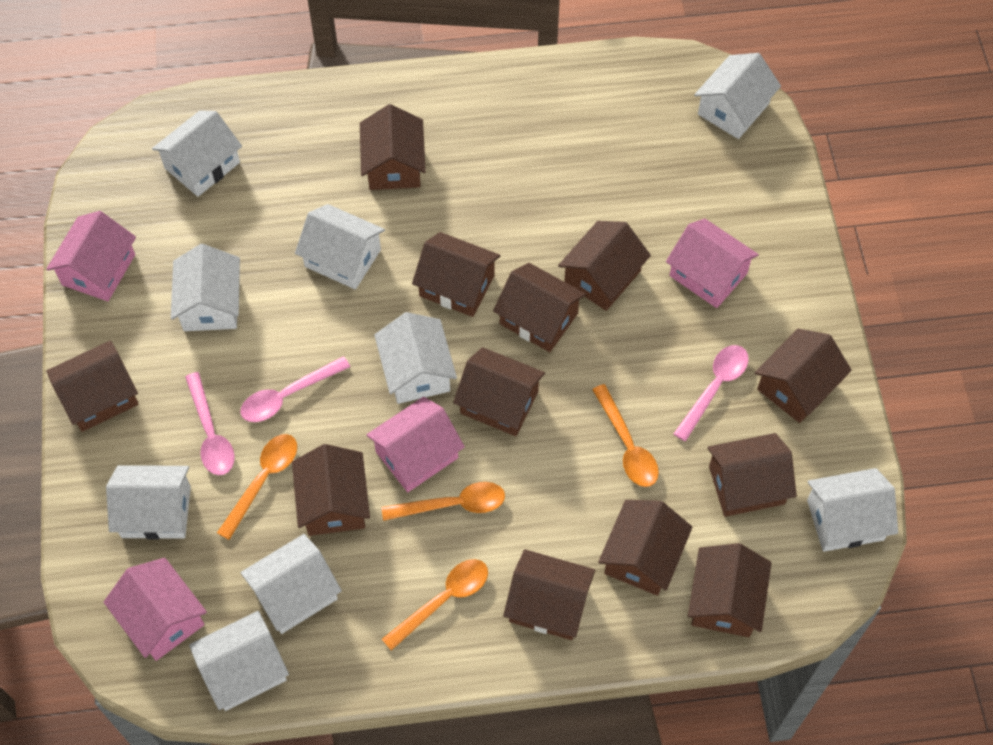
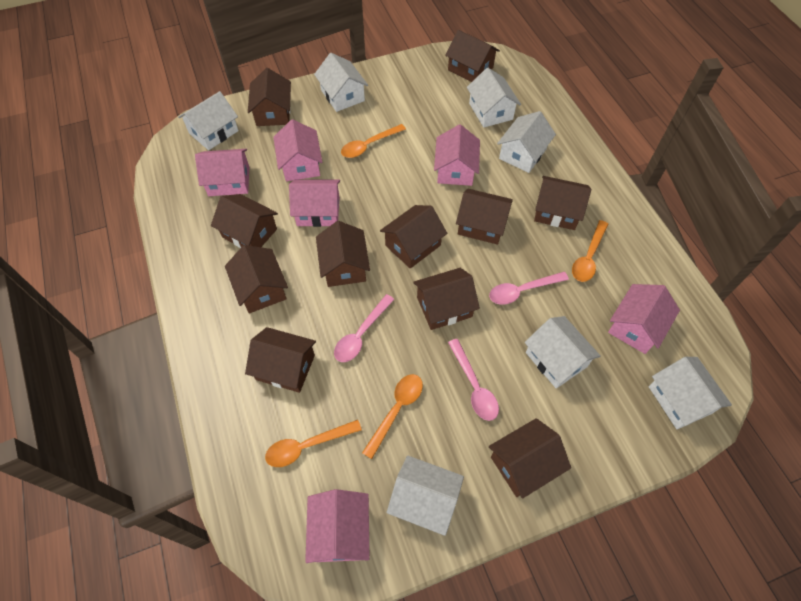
brown house: 12 -> 11
pink house: 4 -> 6
white house: 9 -> 7

